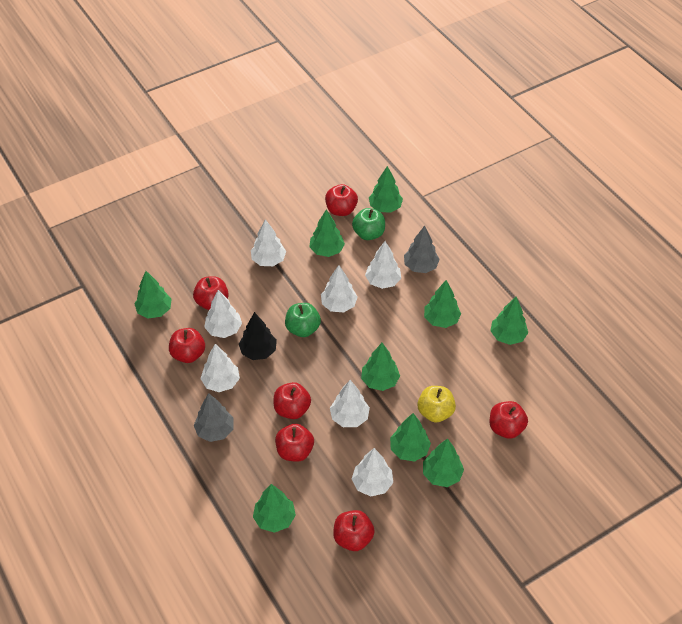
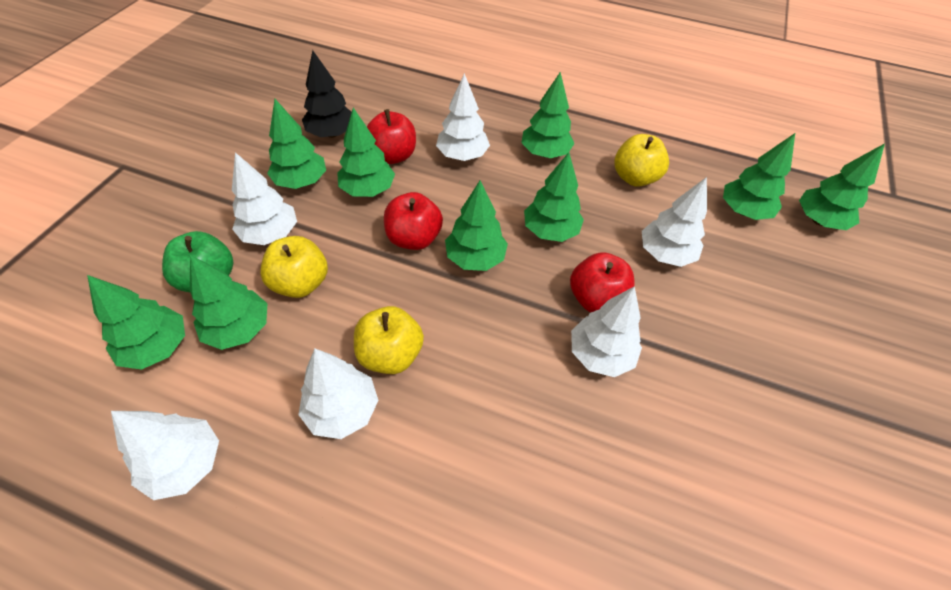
green apple: 2 -> 1
grey tree: 2 -> 0
red apple: 7 -> 3
white tree: 7 -> 6
yellow apple: 1 -> 3

